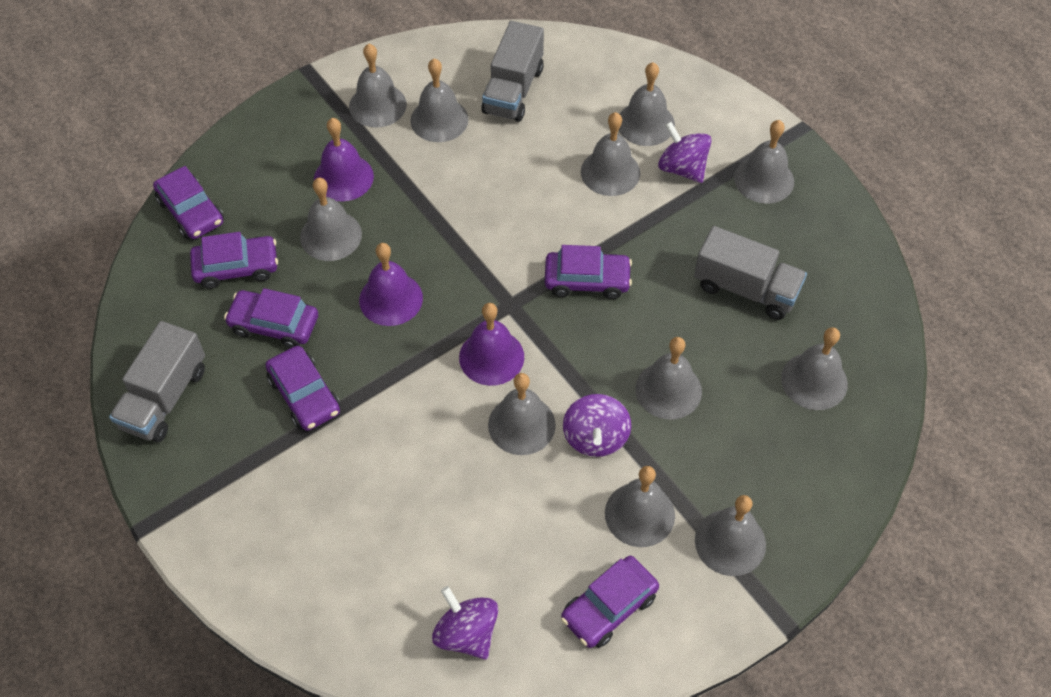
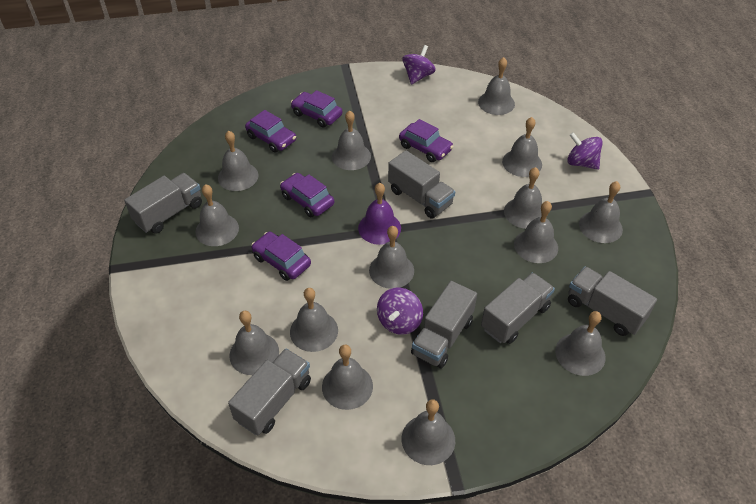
grey bell: 11 -> 14
grey truck: 3 -> 6
purple bell: 3 -> 1
purple car: 6 -> 5

